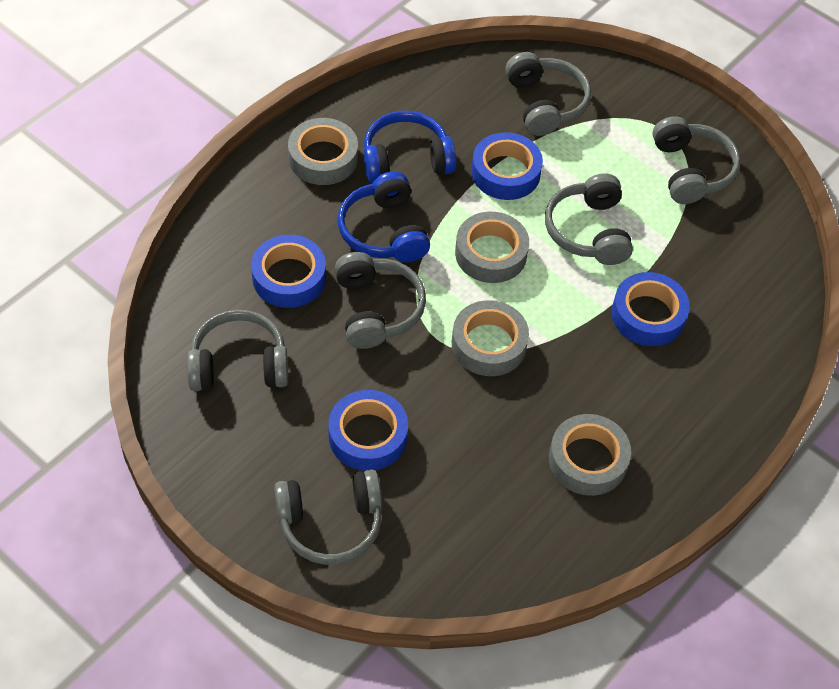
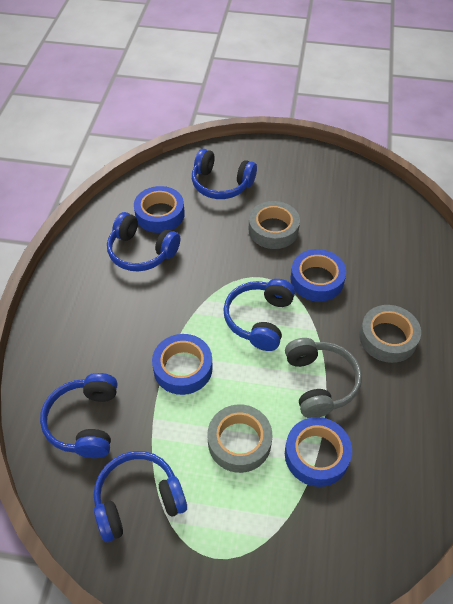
blue headphones: 2 -> 5
grey headphones: 6 -> 1
grey tape: 4 -> 3

